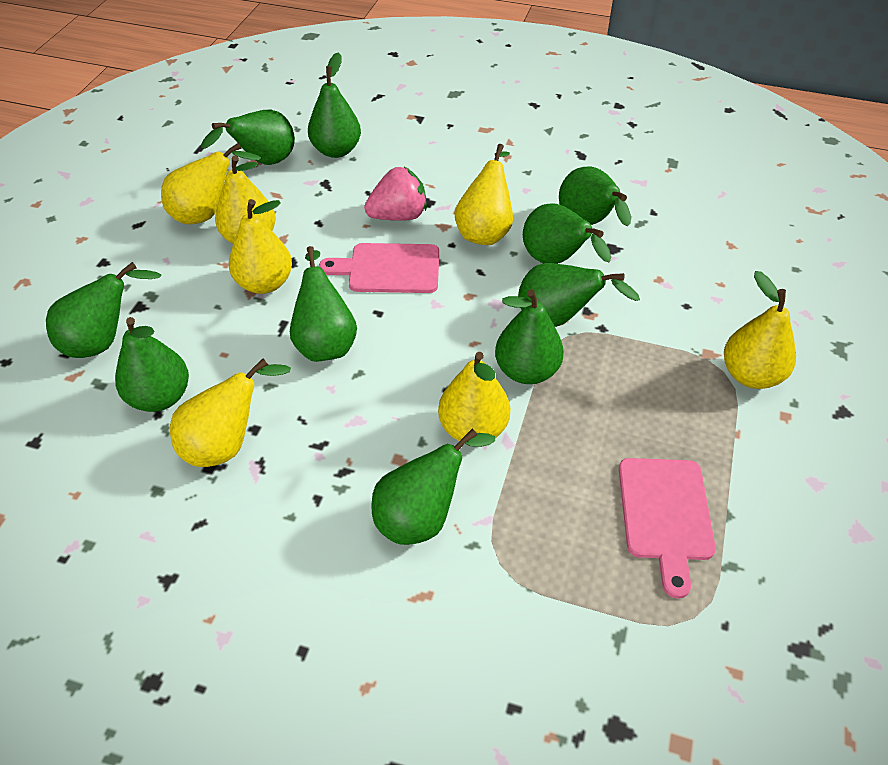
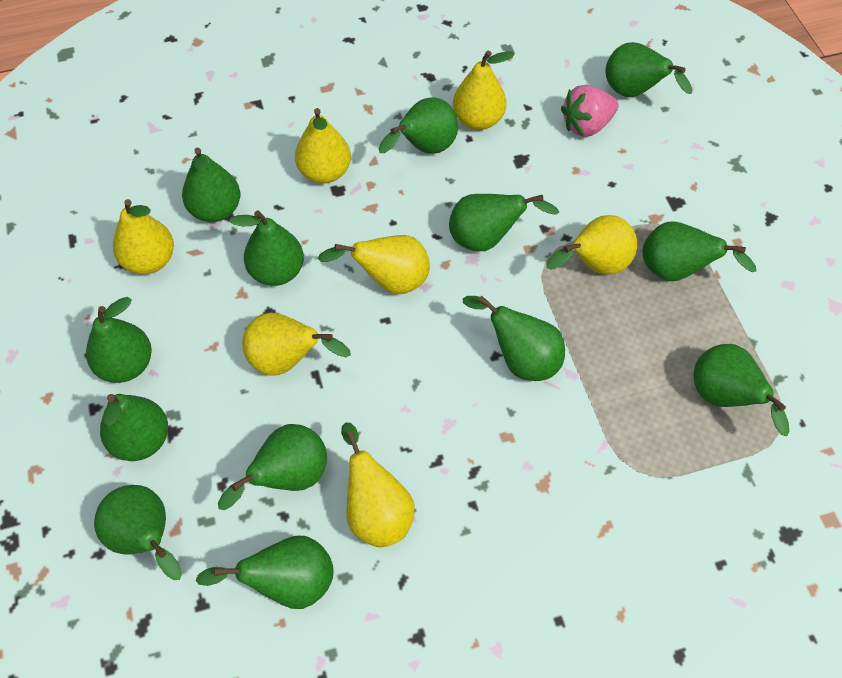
green pear: 10 -> 13
pink cutting board: 2 -> 0

